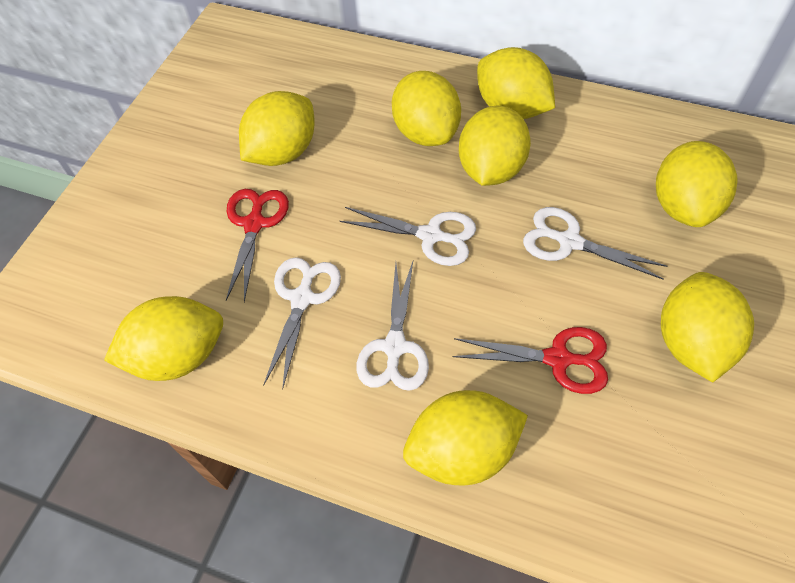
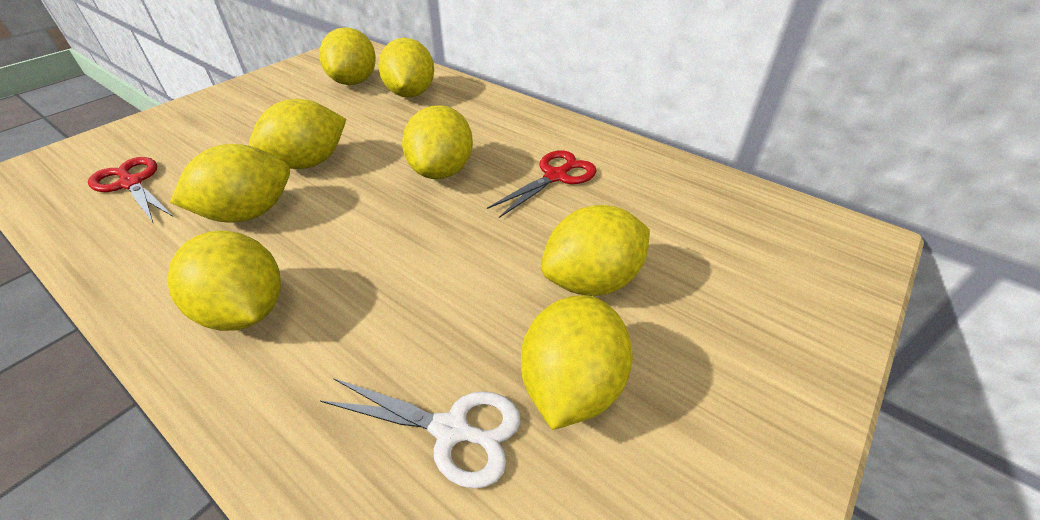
white scissors: 4 -> 1

